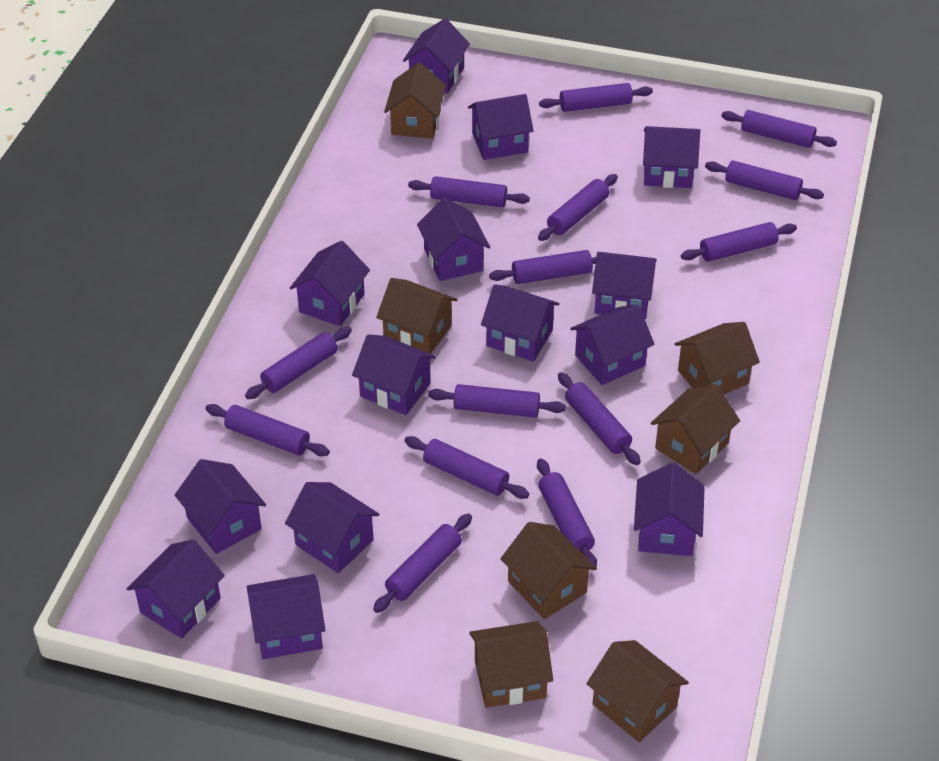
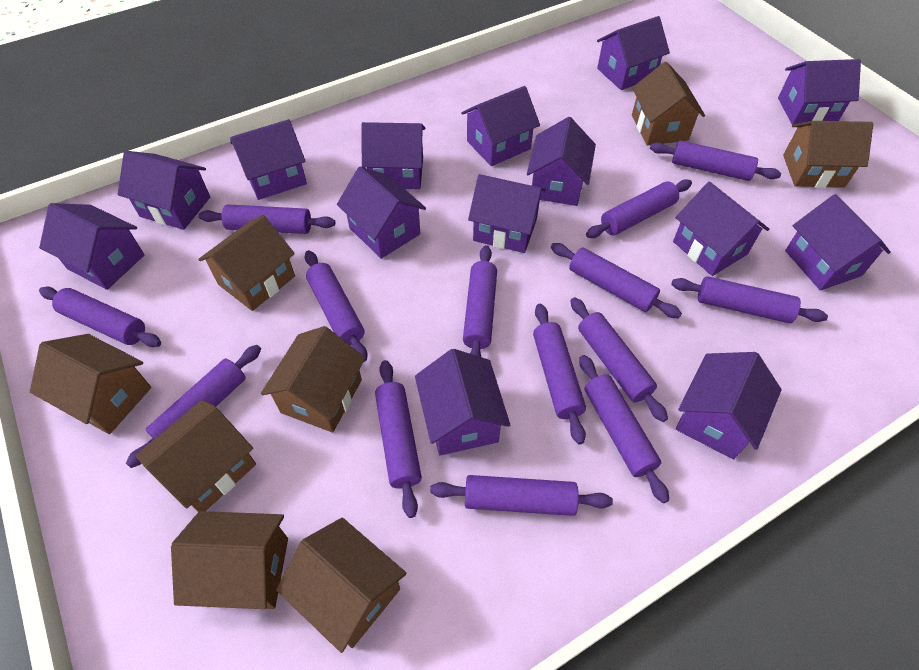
brown house: 7 -> 8

